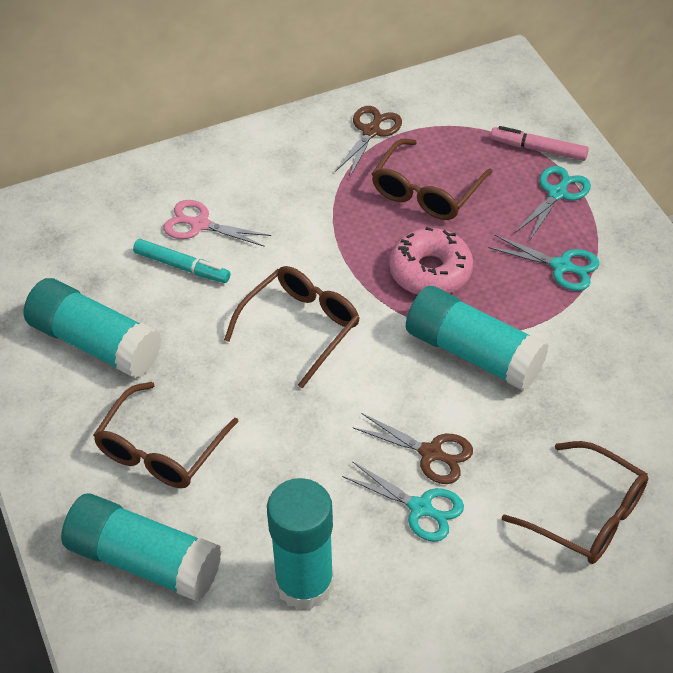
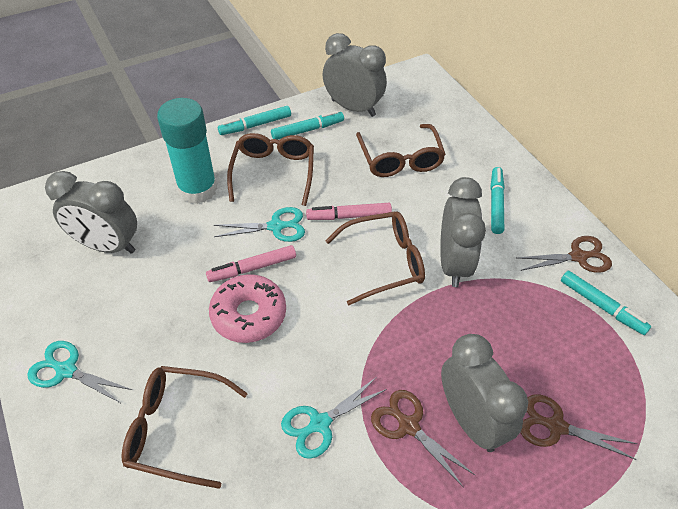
brown scissors: 2 -> 3
grey clock: 0 -> 4
pink marker: 1 -> 2
pink scissors: 1 -> 0
turquoise glue stick: 4 -> 1
turquoise marker: 1 -> 4

